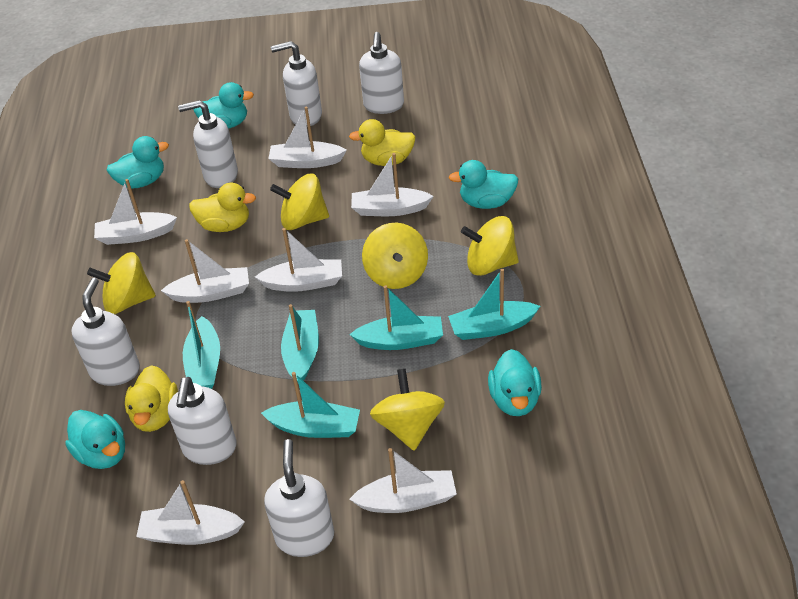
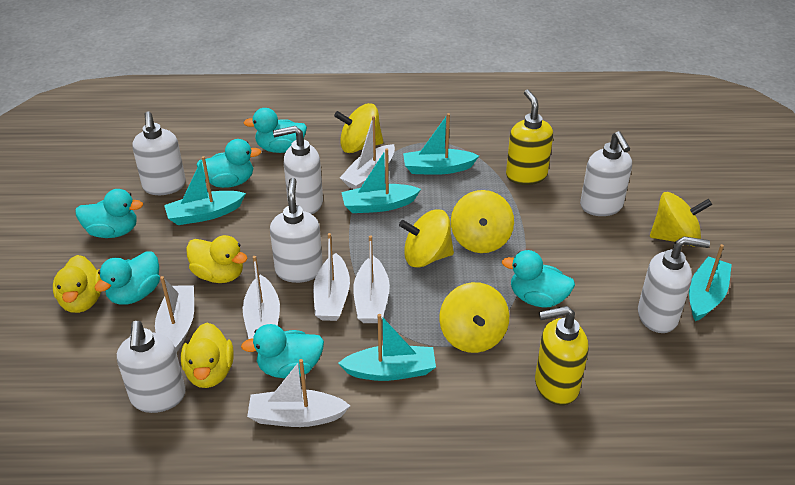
turquoise duck: 5 -> 6
white boat: 7 -> 6
yellow soap dispenser: 0 -> 2

